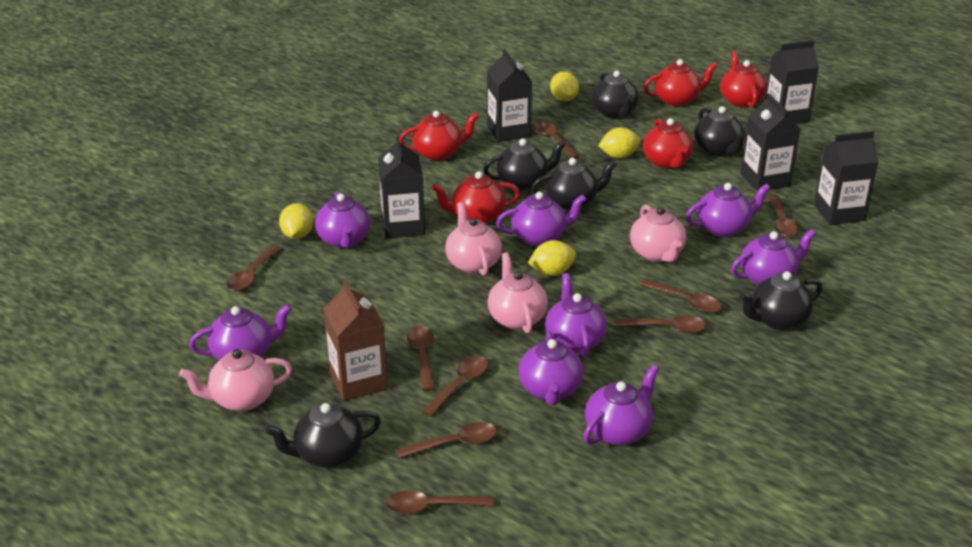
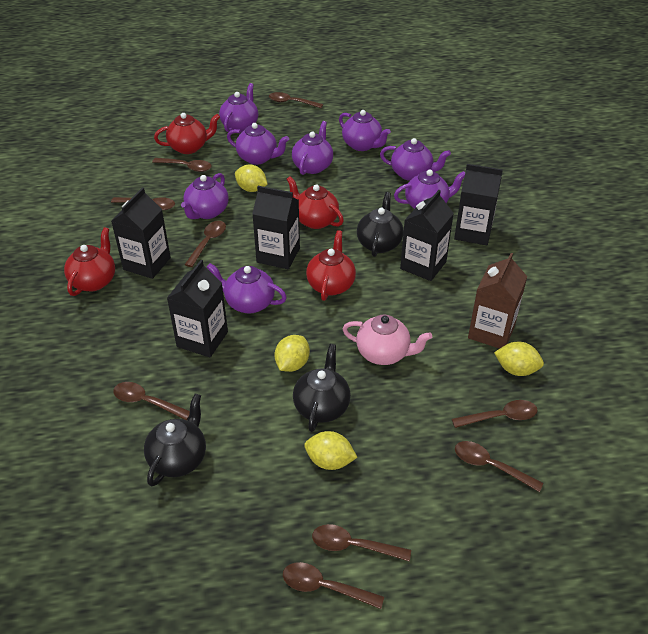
black teapot: 6 -> 3
pink teapot: 4 -> 1
red teapot: 5 -> 4

